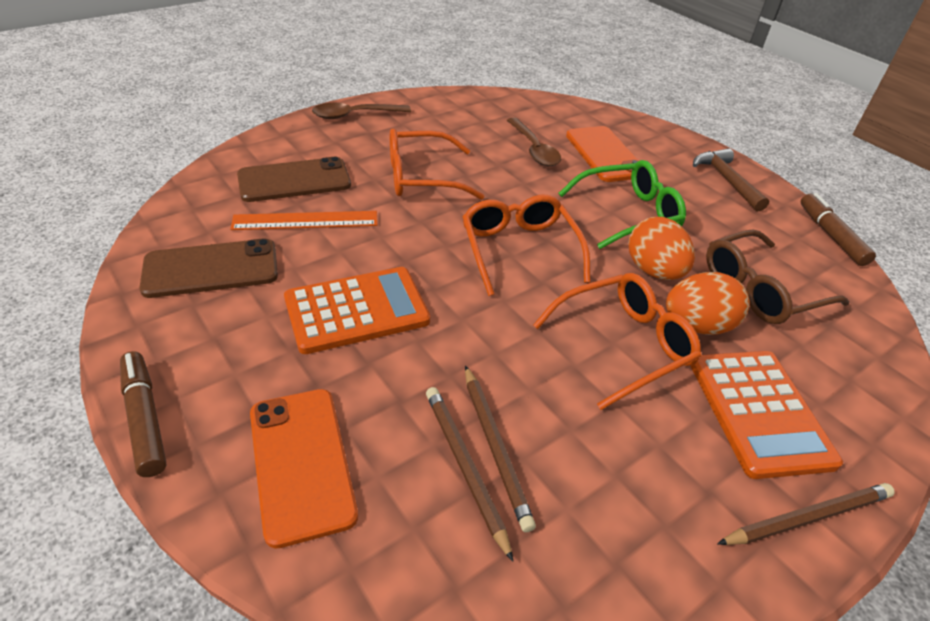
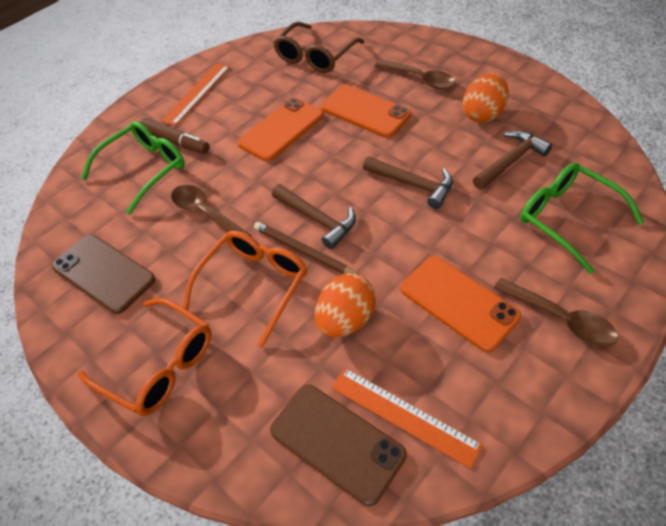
brown hammer: 1 -> 3
brown marker: 2 -> 1
brown pencil: 3 -> 1
brown spoon: 2 -> 3
green glasses: 1 -> 2
orange calculator: 2 -> 0
orange glasses: 3 -> 2
orange phone: 2 -> 3
orange ruler: 1 -> 2

